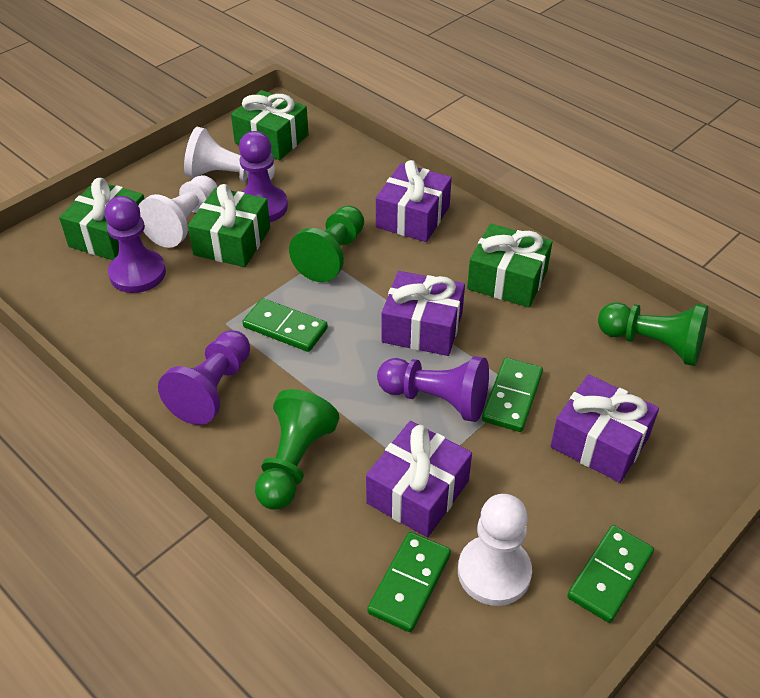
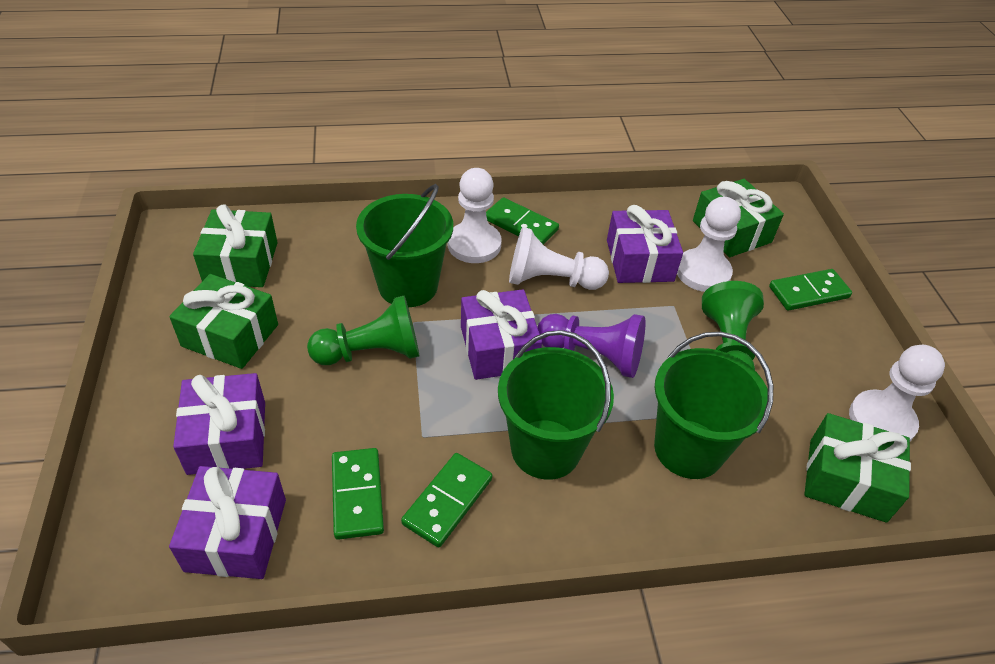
green bucket: 0 -> 3
green pawn: 3 -> 2
purple pawn: 4 -> 1
white pawn: 3 -> 4

